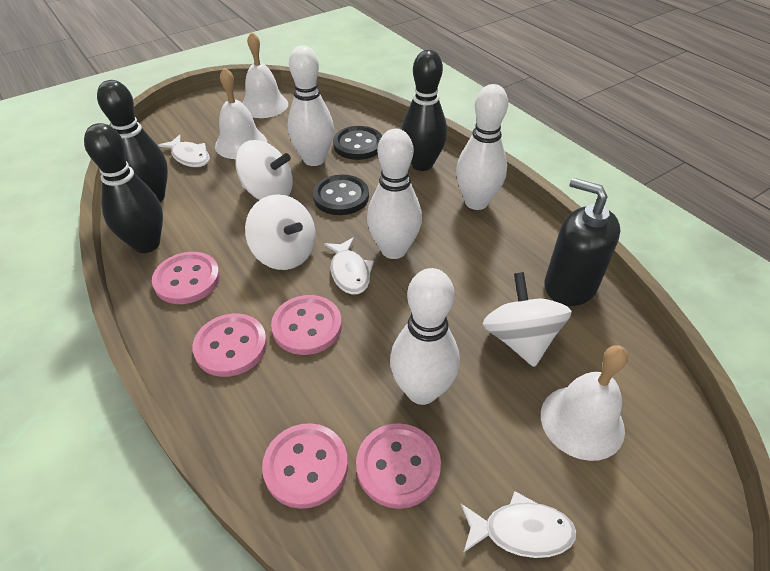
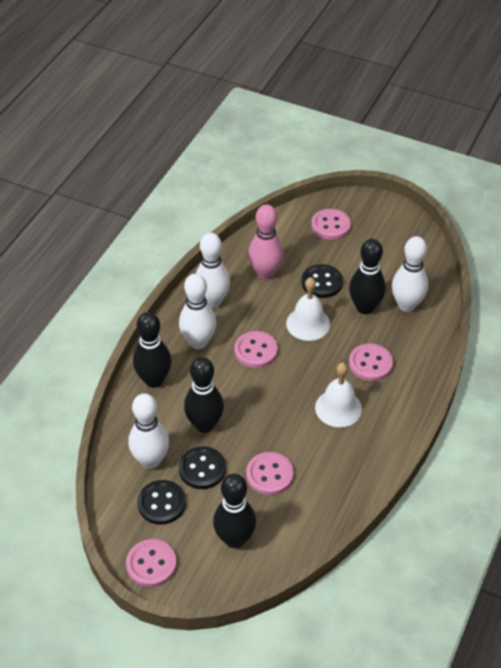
black bowling pin: 3 -> 4
black button: 2 -> 3
black soap dispenser: 1 -> 0
pink bowling pin: 0 -> 1
white bell: 3 -> 2
white fish: 3 -> 0
white spinning top: 3 -> 0

